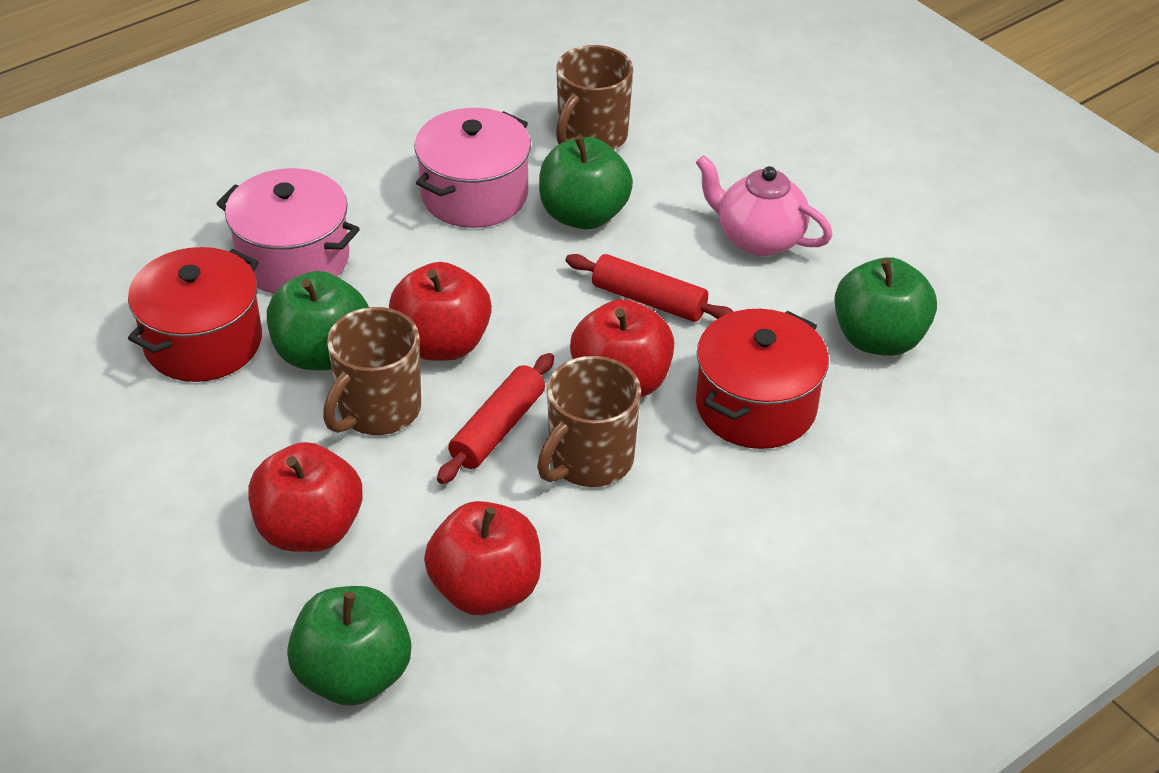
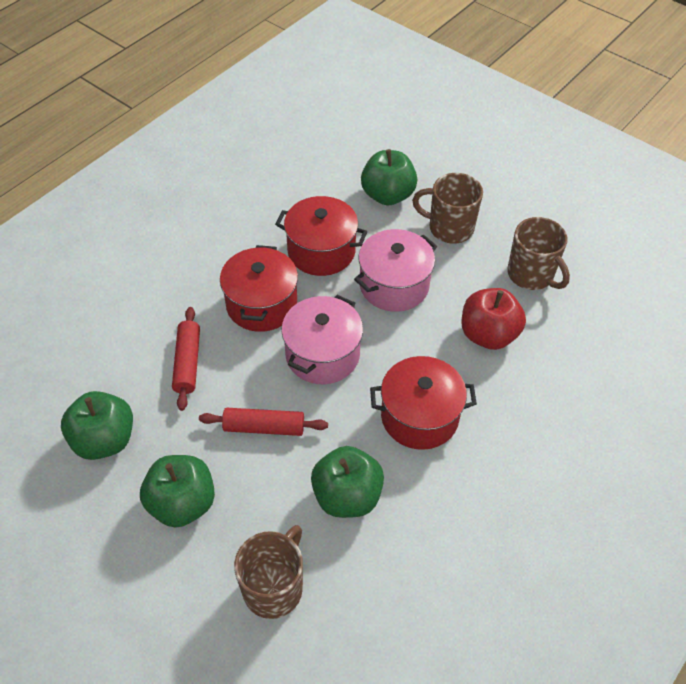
pink teapot: 1 -> 0
red apple: 4 -> 1
red pot: 2 -> 3

